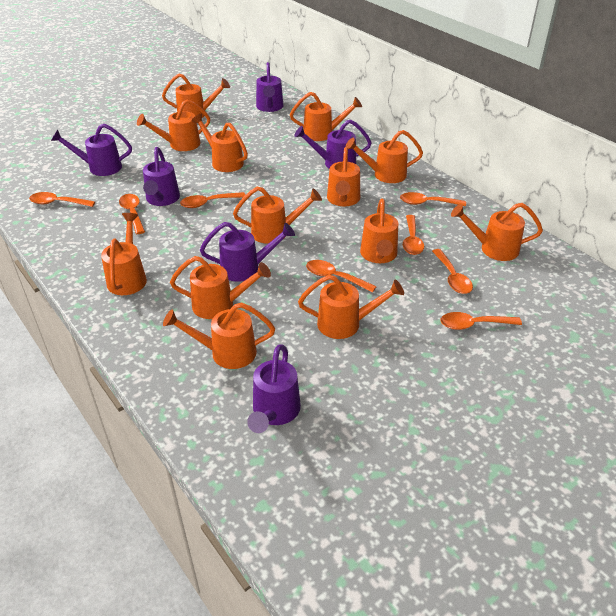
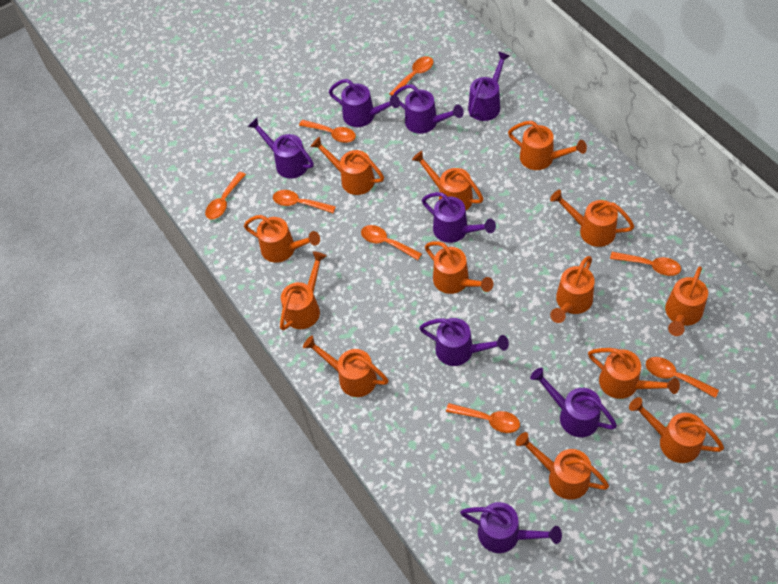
purple watering can: 6 -> 8

